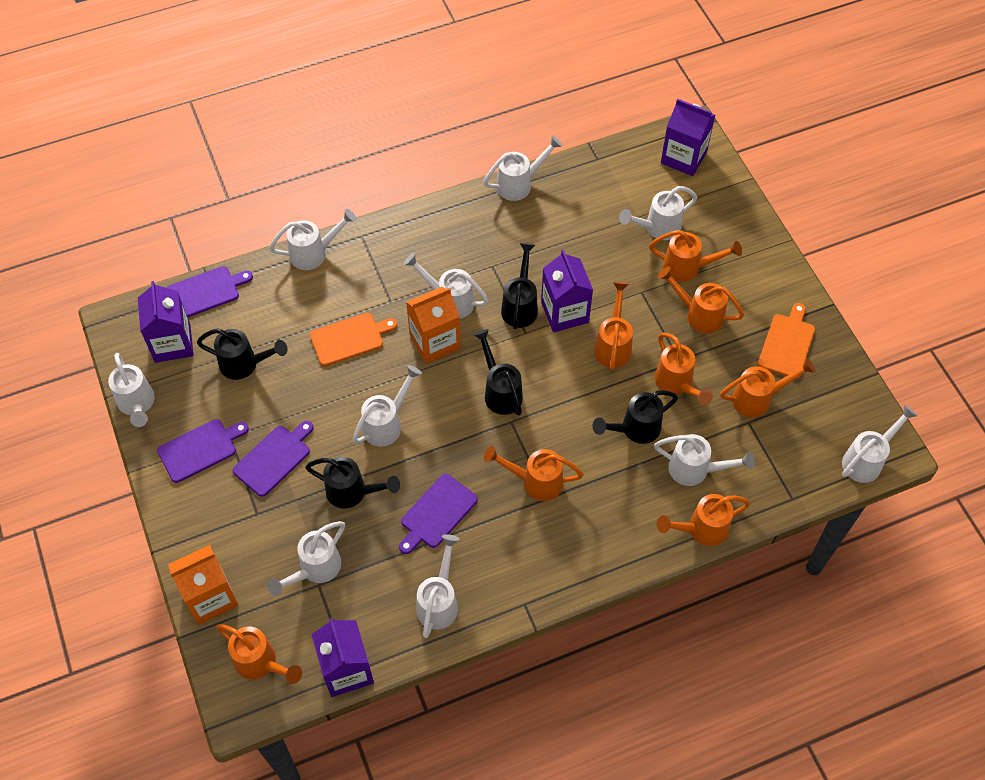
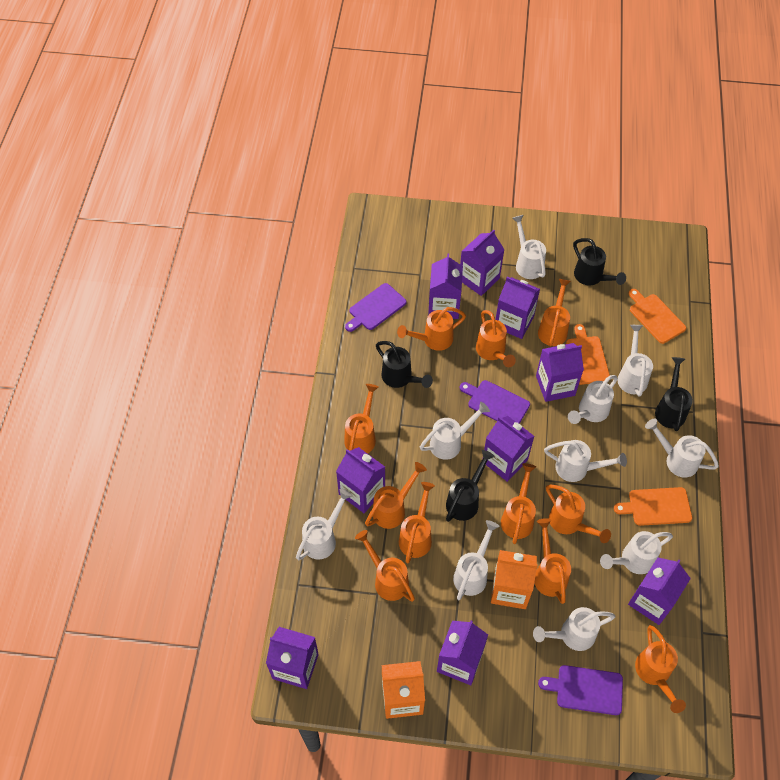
black watering can: 5 -> 4
orange cutting board: 2 -> 3
orange watering can: 8 -> 11
purple carton: 4 -> 9
purple cutting board: 4 -> 3

